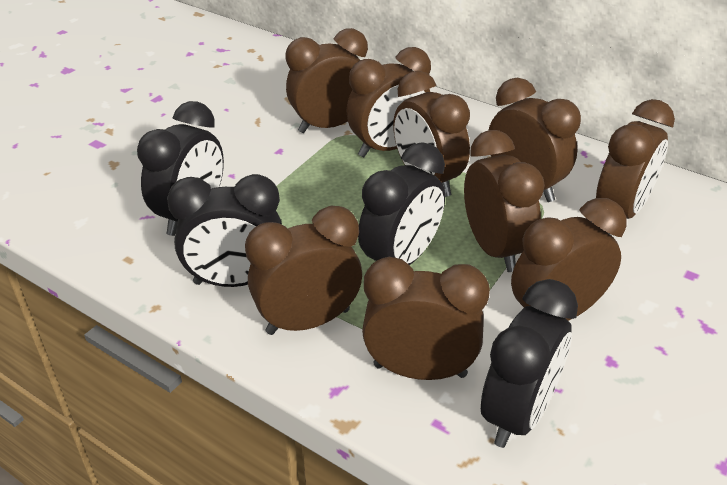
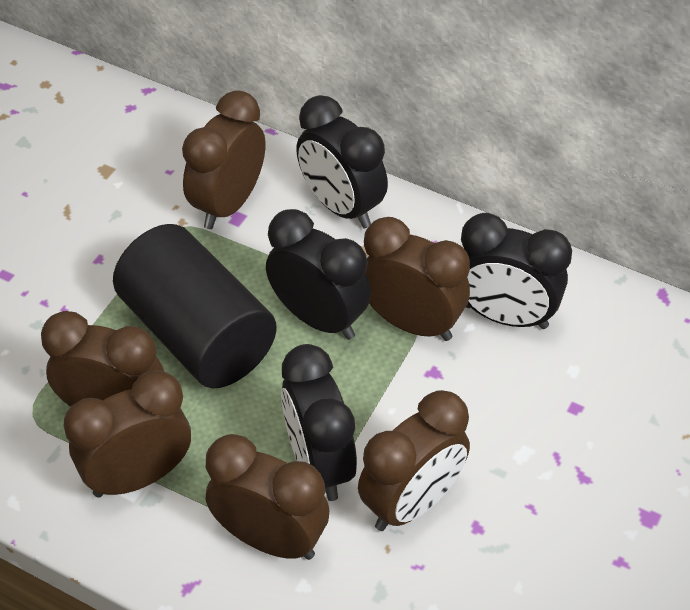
black cylinder: 0 -> 1
brown clock: 9 -> 6

